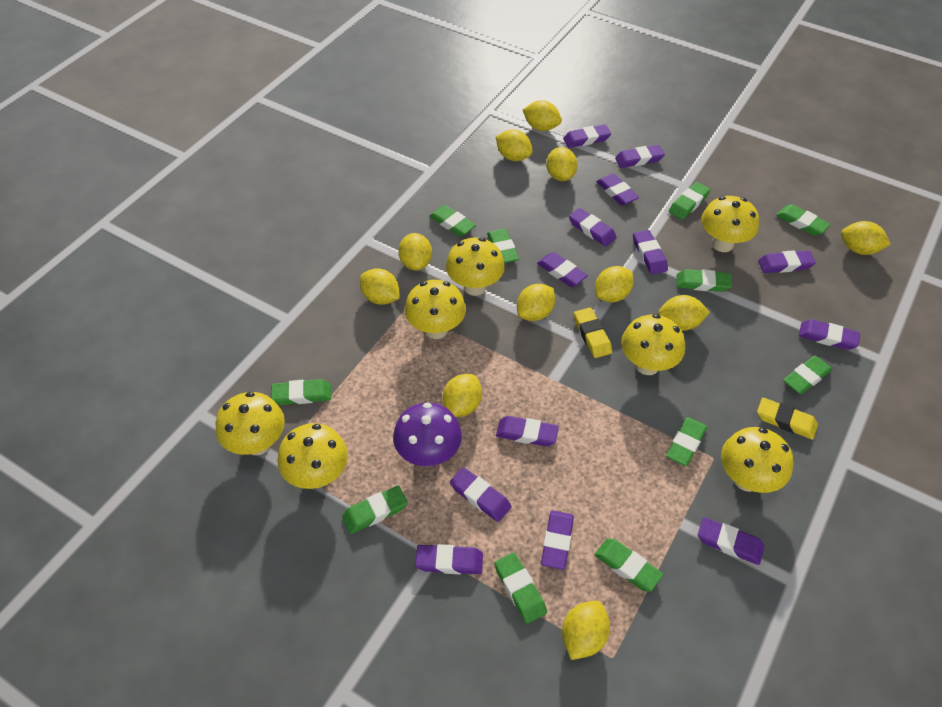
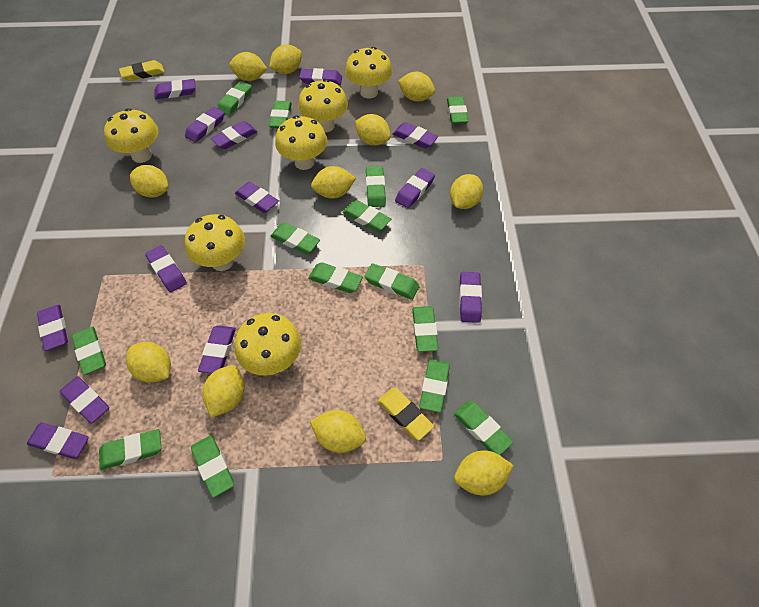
green eraser: 11 -> 14
purple mushroom: 1 -> 0
yellow mushroom: 7 -> 6

